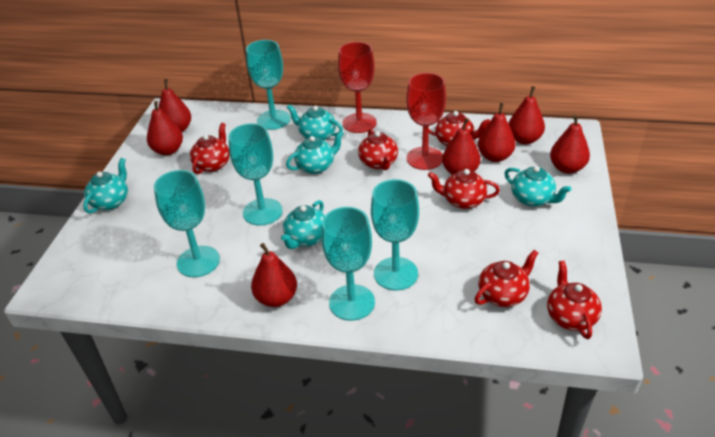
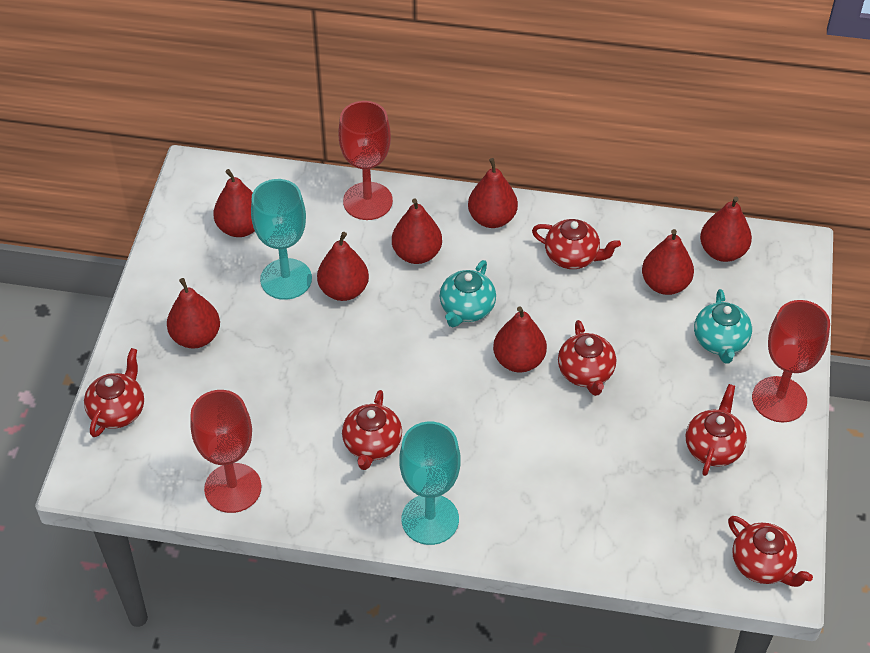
red goblet: 2 -> 3
red pear: 7 -> 8
turquoise goblet: 5 -> 2
turquoise teapot: 5 -> 2

